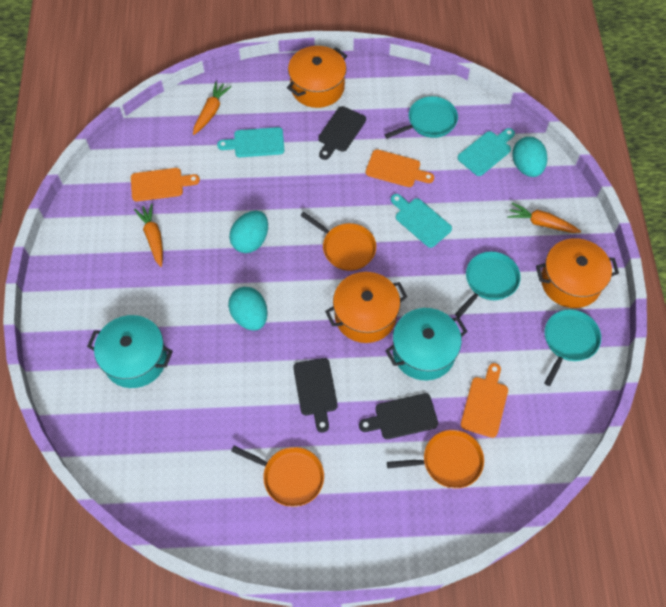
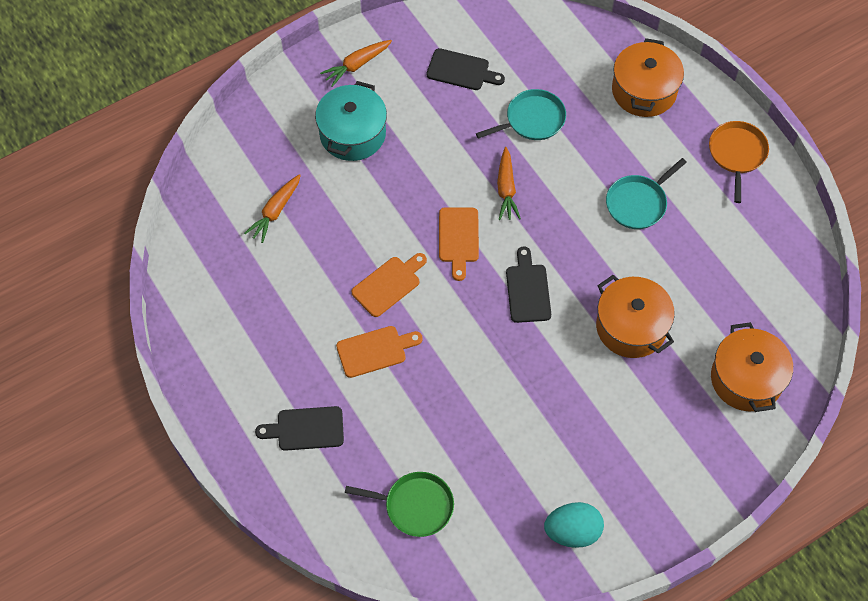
green pan: 0 -> 1
orange pan: 3 -> 1
turquoise cutting board: 3 -> 0
turquoise egg: 3 -> 1
turquoise pan: 3 -> 2
turquoise pot: 2 -> 1

